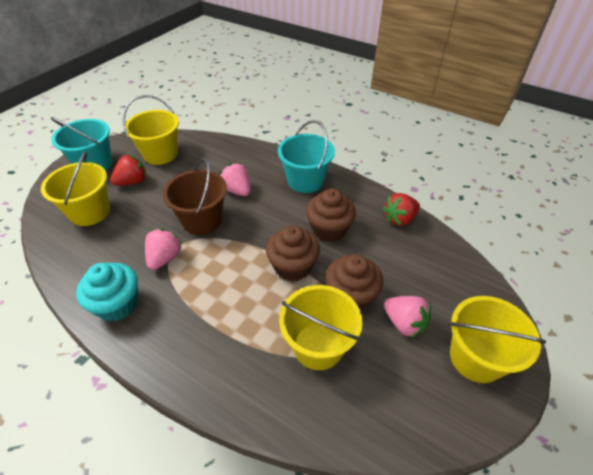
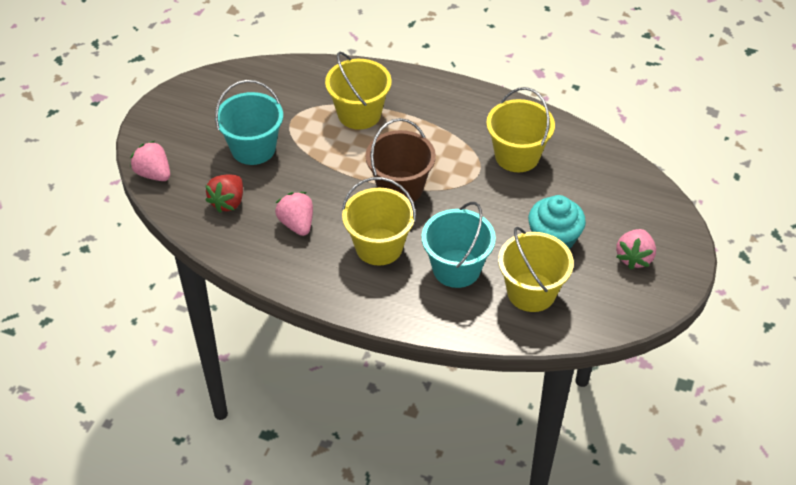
brown cupcake: 3 -> 0
red strawberry: 2 -> 1

